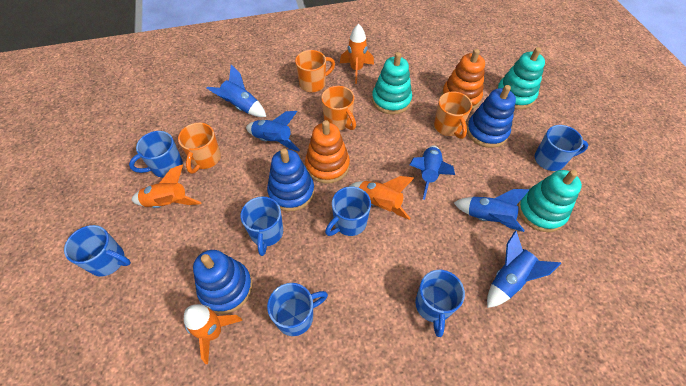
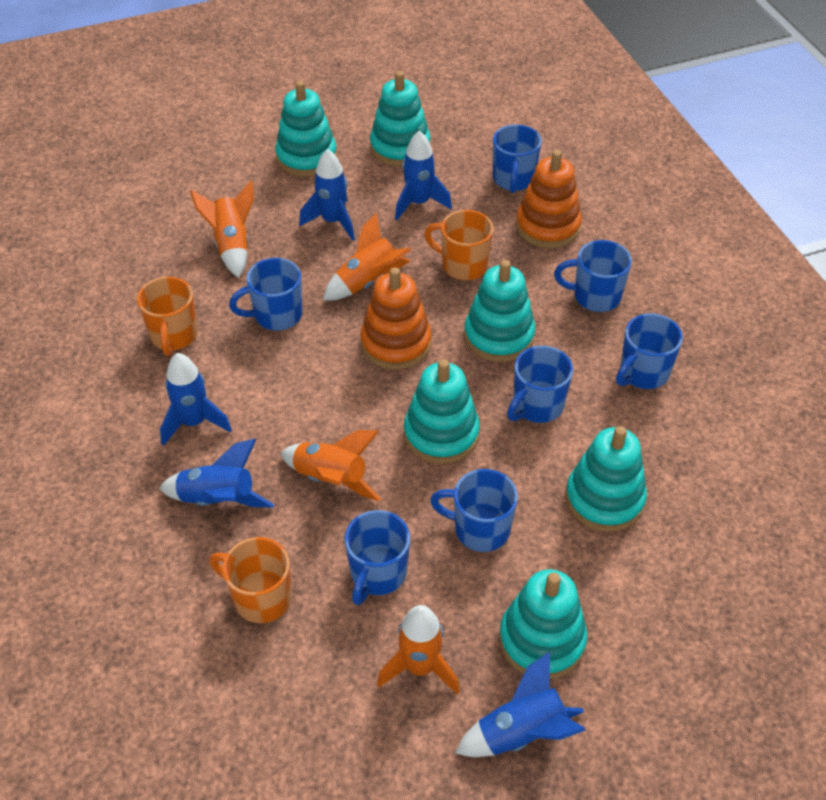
blue stacking toy: 3 -> 0
orange mug: 4 -> 3
turquoise stacking toy: 3 -> 6

